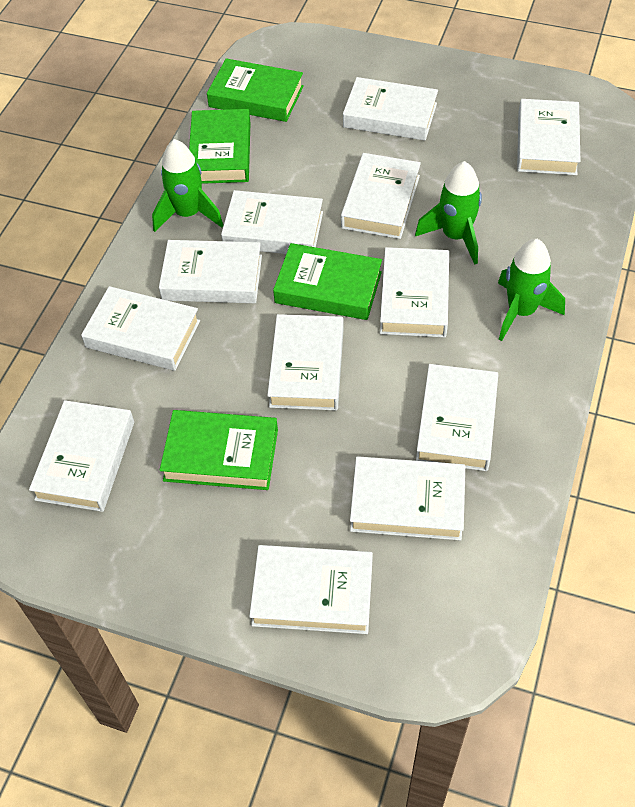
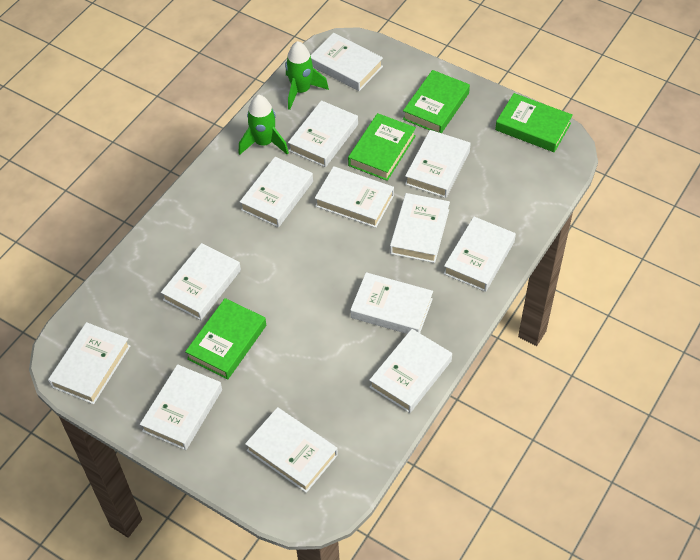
green rocket: 3 -> 2
white book: 12 -> 13

